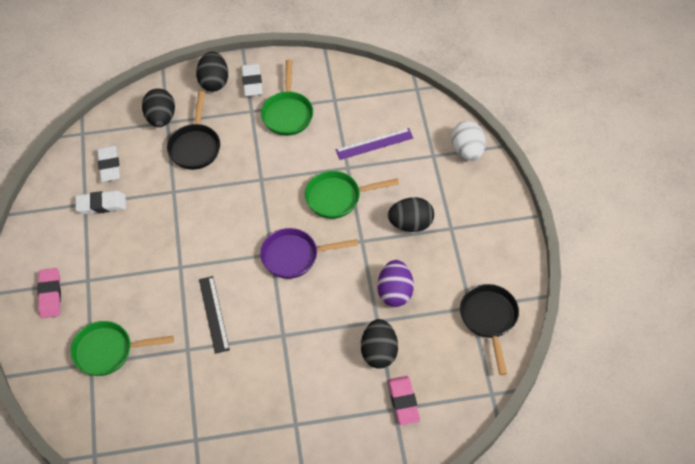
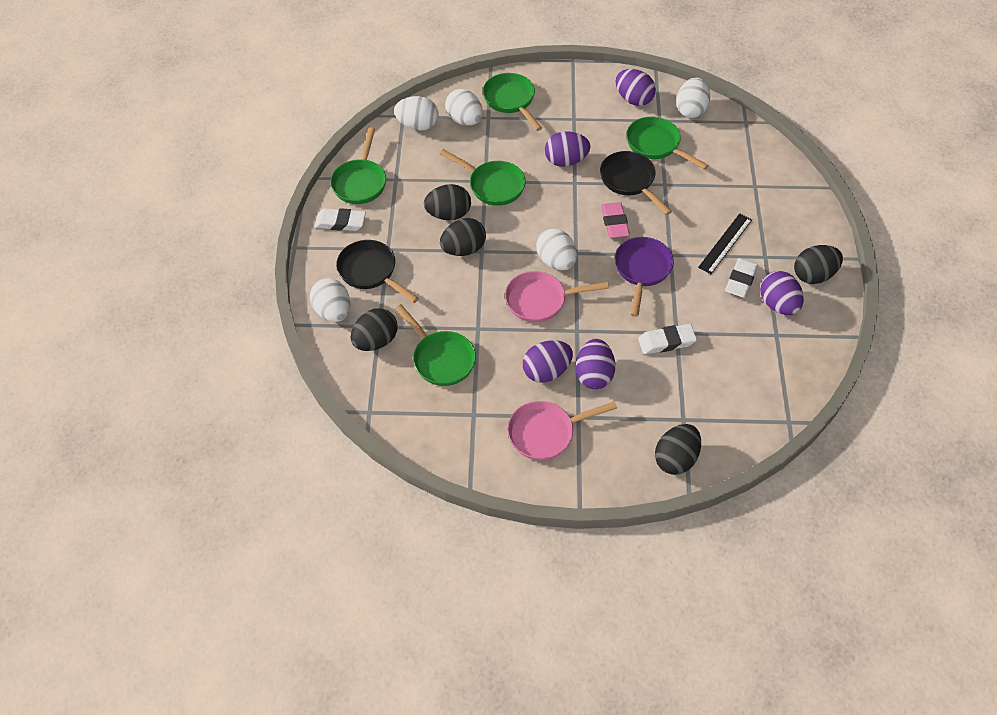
black egg: 4 -> 5
green pan: 3 -> 5
pink eraser: 2 -> 1
pink pan: 0 -> 2
purple egg: 1 -> 5
purple ruler: 1 -> 0
white egg: 1 -> 5

